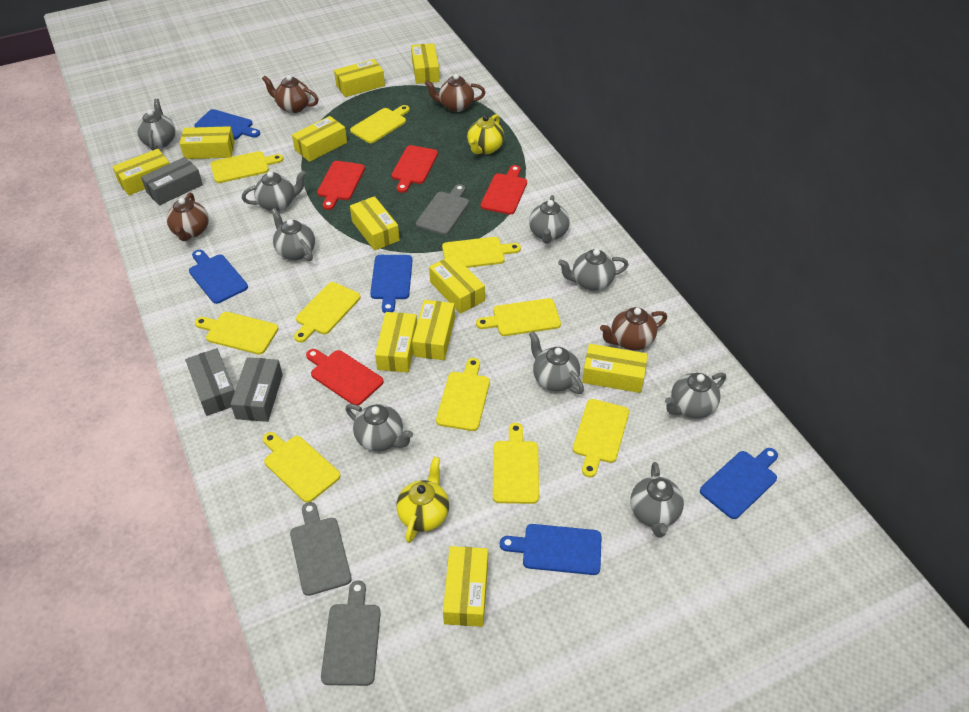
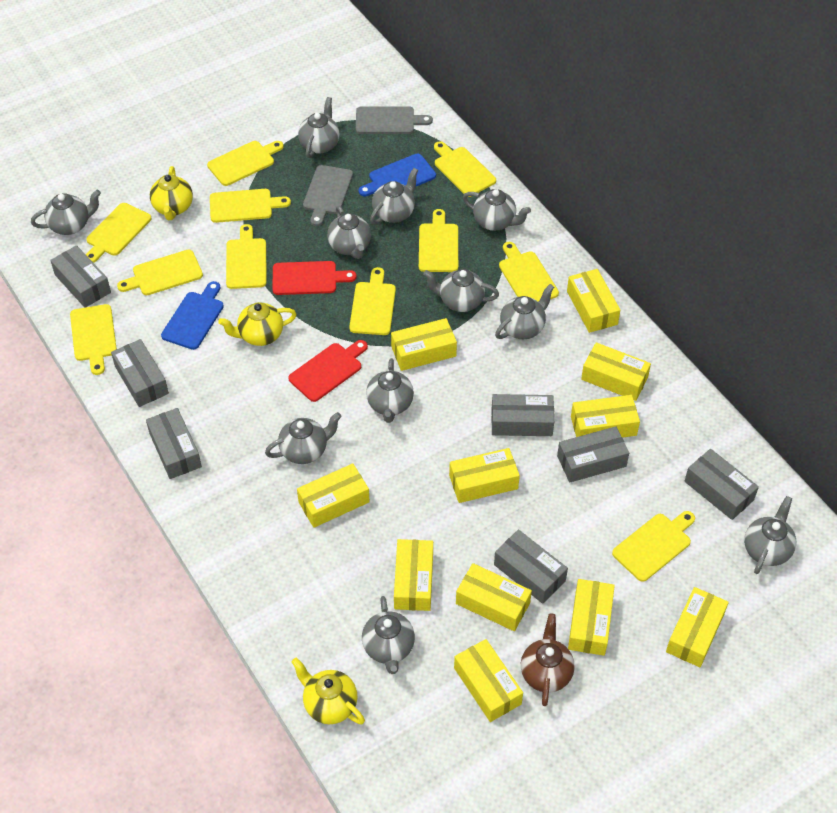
blue cutting board: 5 -> 2
brown teapot: 4 -> 1
grey box: 3 -> 7
grey cutting board: 3 -> 2
grey teapot: 9 -> 11
red cutting board: 4 -> 2
yellow cutting board: 10 -> 11
yellow teapot: 2 -> 3

